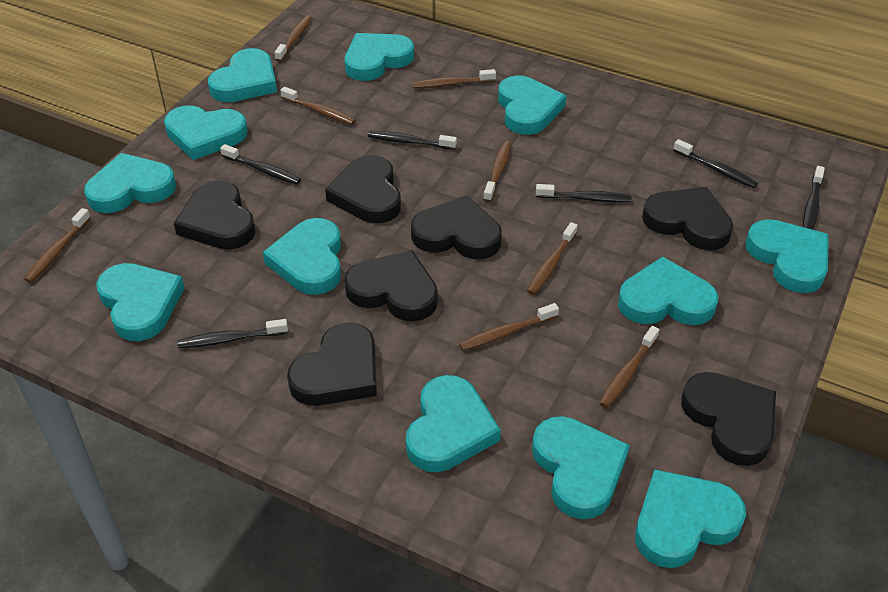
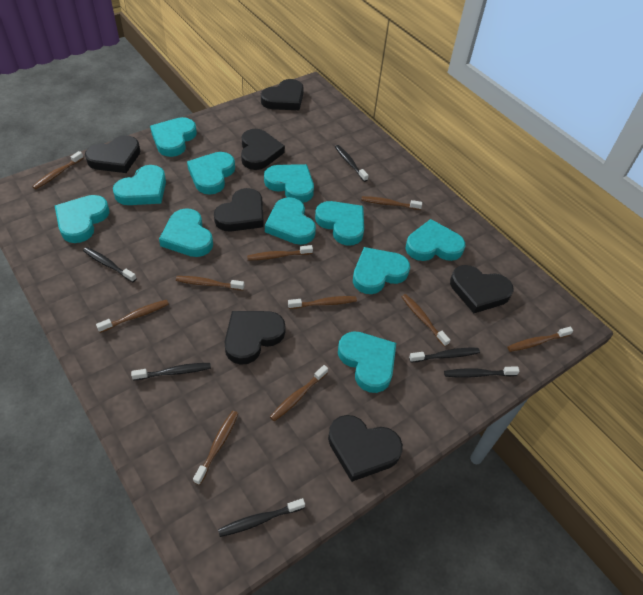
brown toothbrush: 8 -> 10
turquoise heart: 12 -> 11

